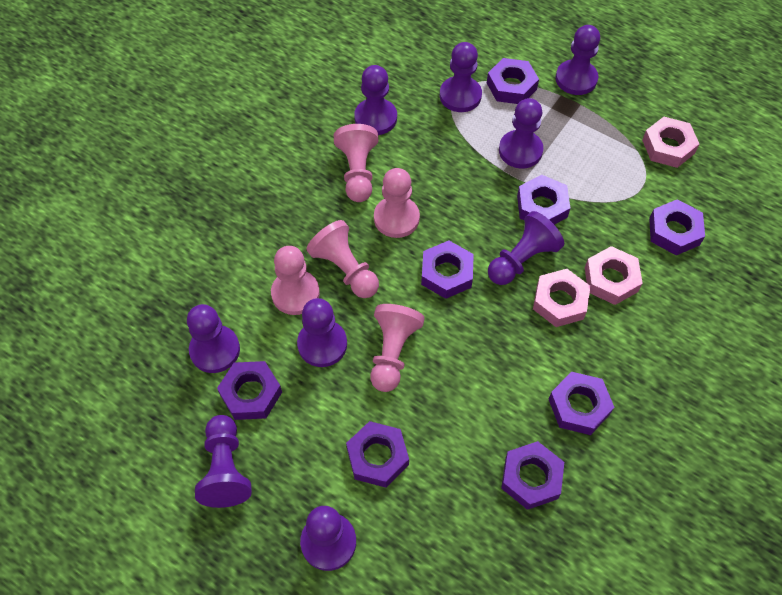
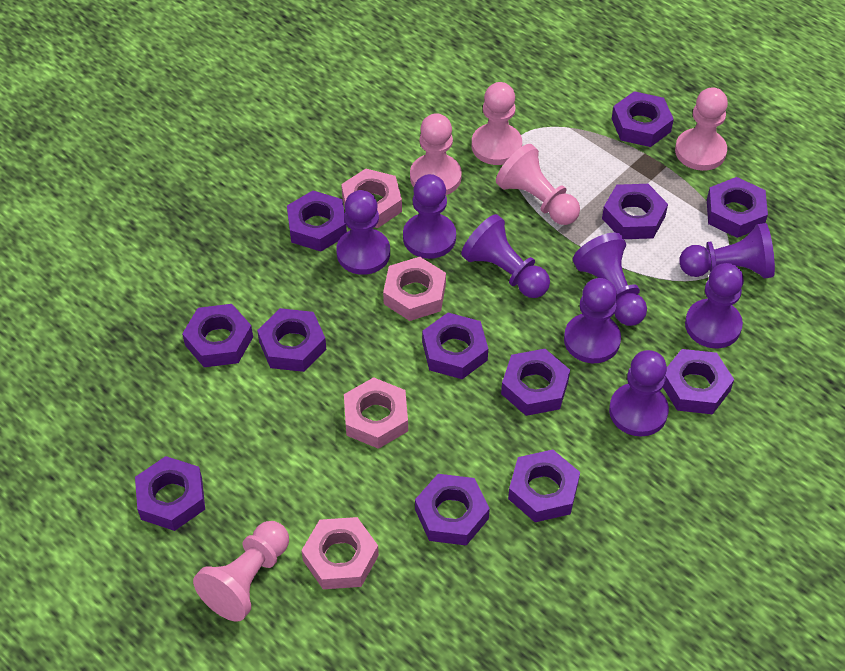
pink nut: 3 -> 4
purple nut: 8 -> 12
purple pawn: 9 -> 8

